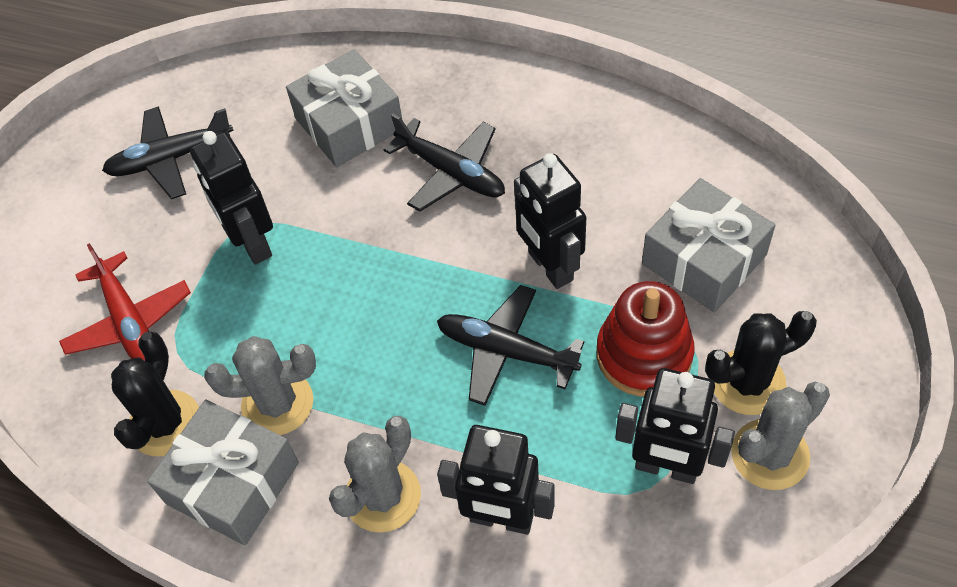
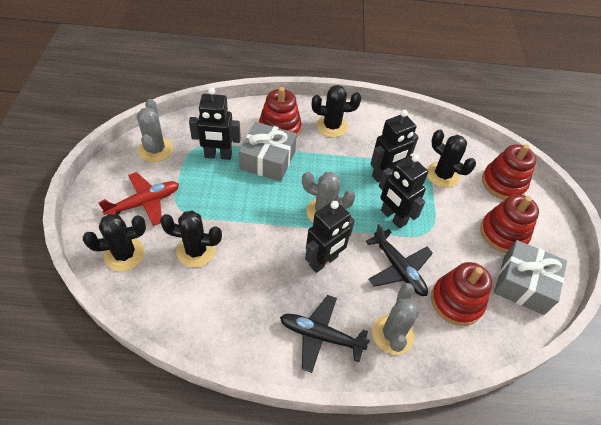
black cactus: 2 -> 4
black plane: 3 -> 2
grey gift: 3 -> 2
red stacking toy: 1 -> 4

